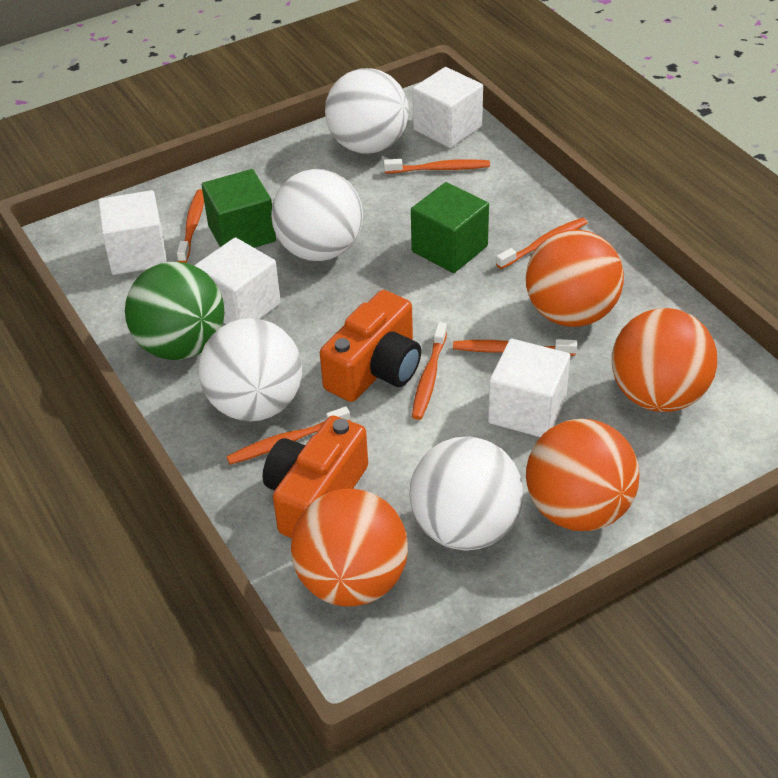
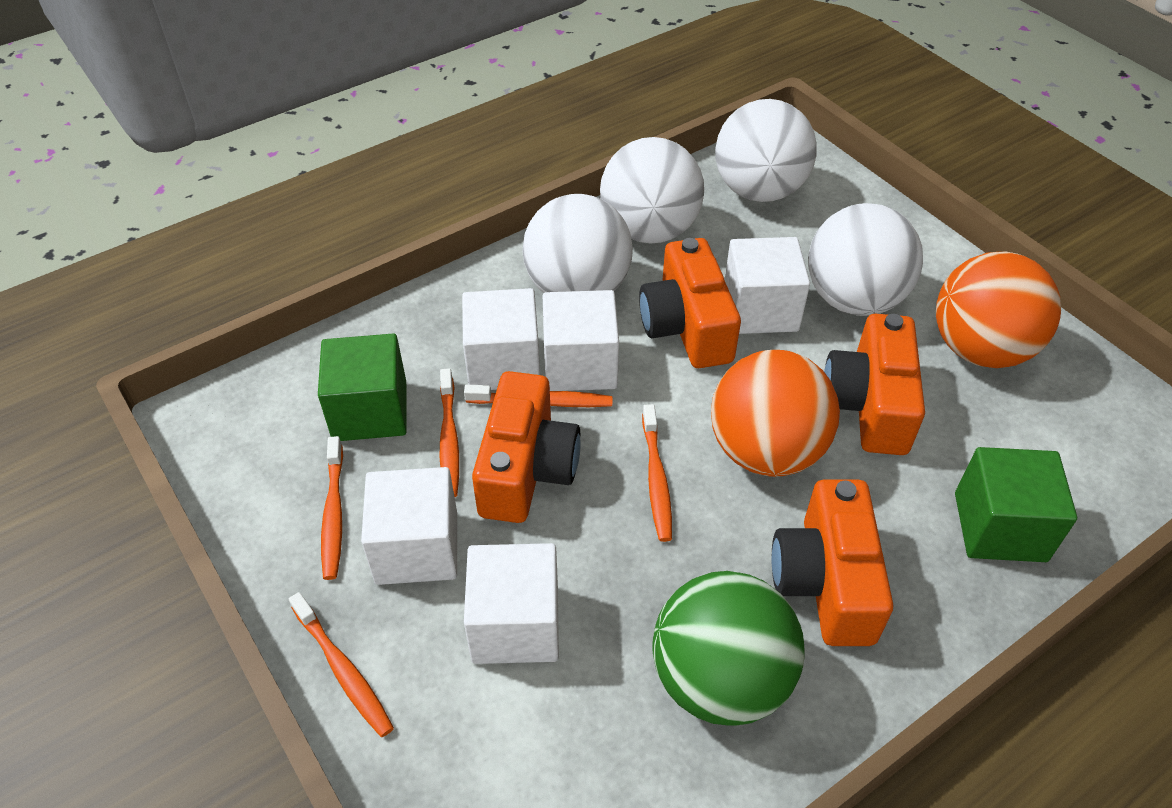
orange ball: 4 -> 2
orange camera: 2 -> 4
orange toothbrush: 6 -> 5
white cube: 4 -> 5

